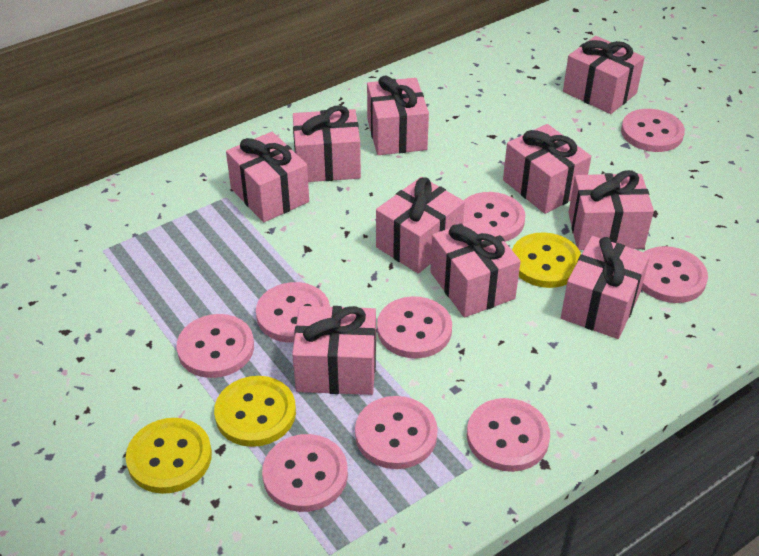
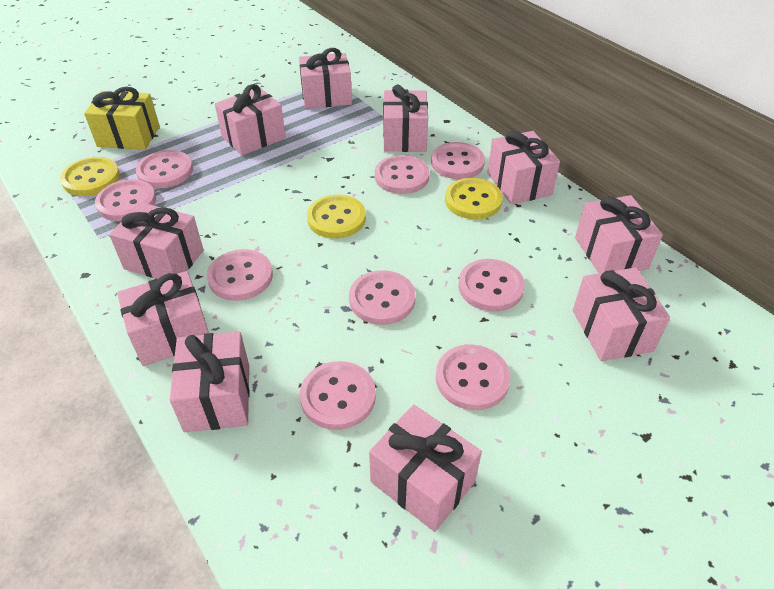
yellow gift: 0 -> 1

